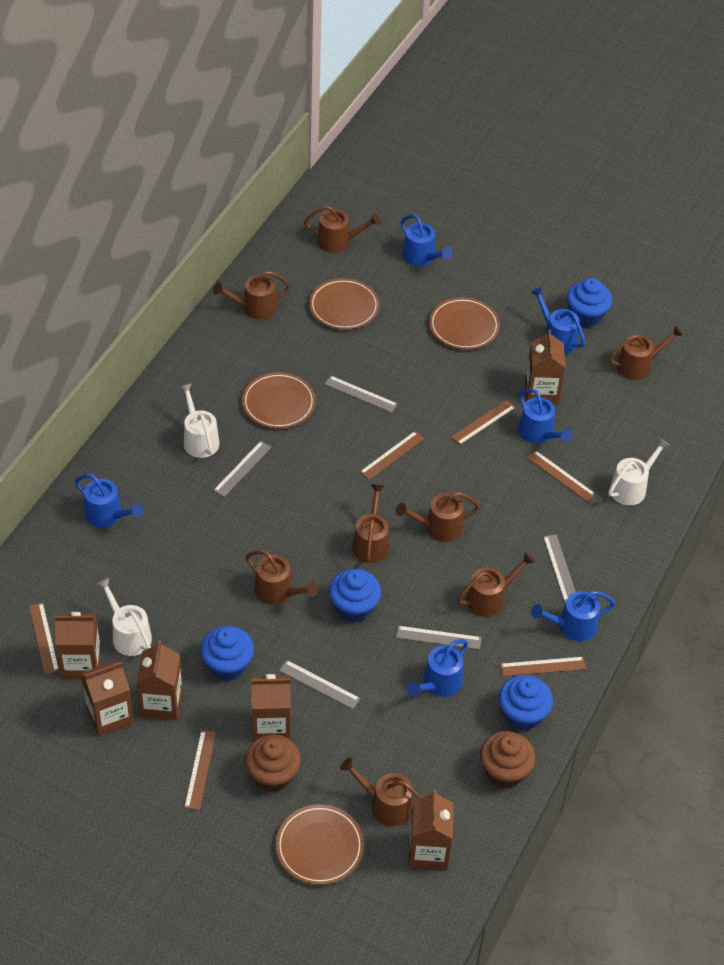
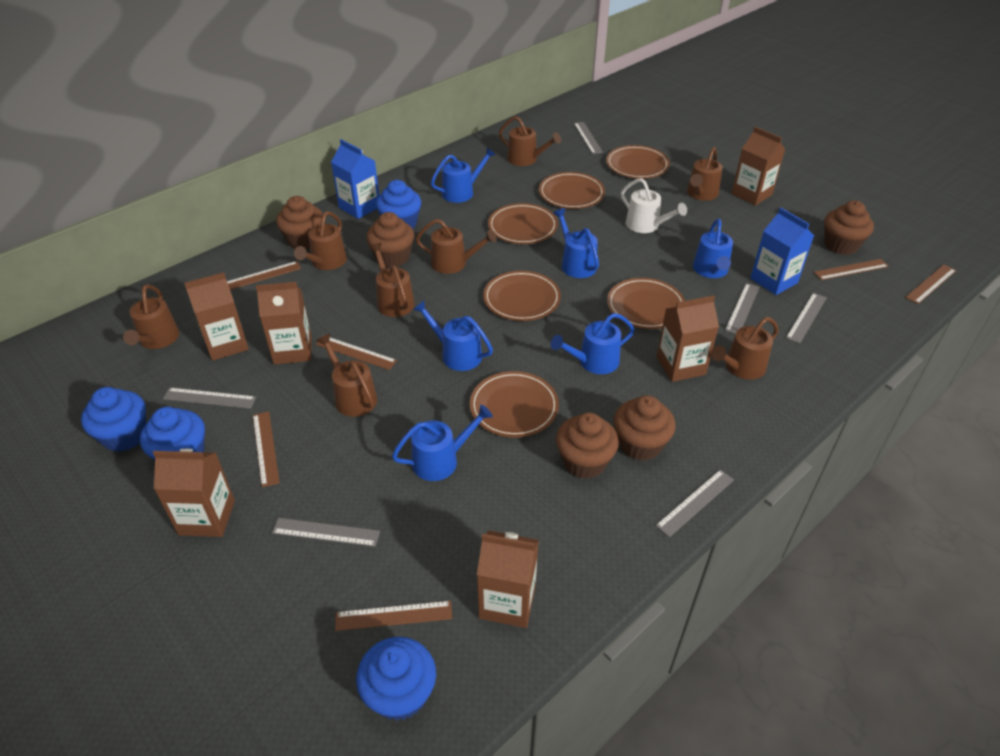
blue carton: 0 -> 2
brown cupcake: 2 -> 5
brown plate: 4 -> 6
grey ruler: 5 -> 6
white watering can: 3 -> 1

